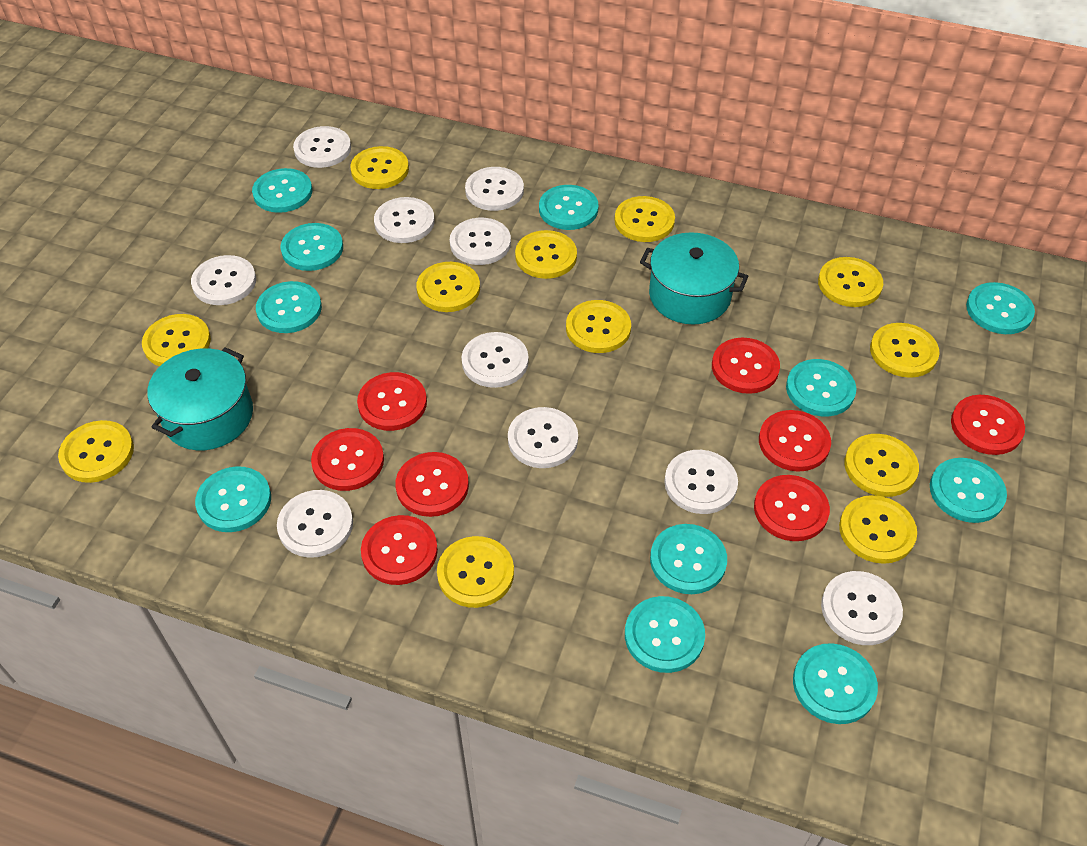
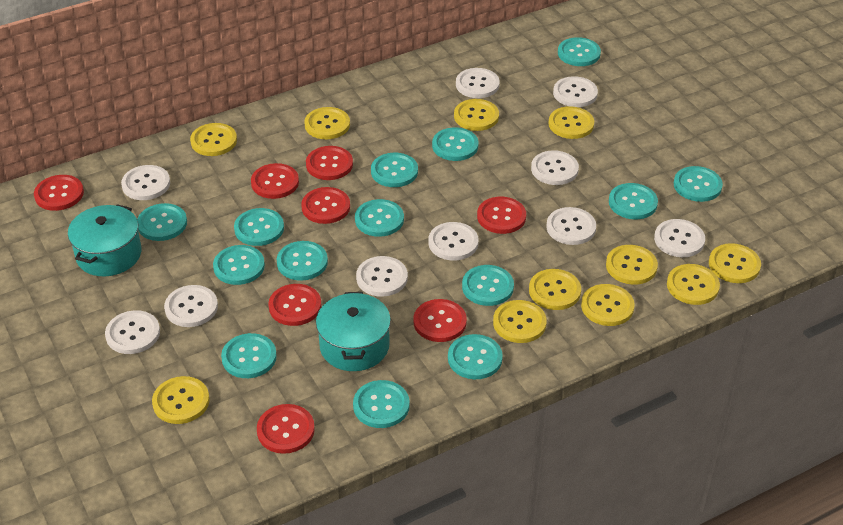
turquoise button: 11 -> 14
yellow button: 12 -> 11

